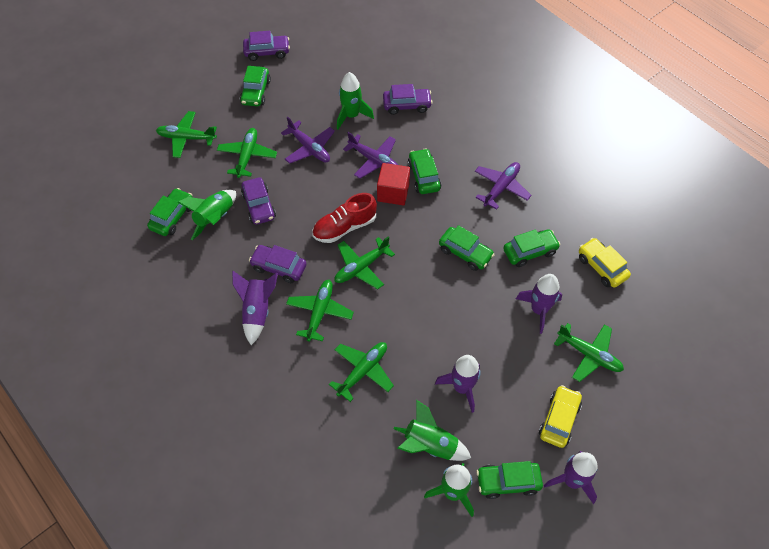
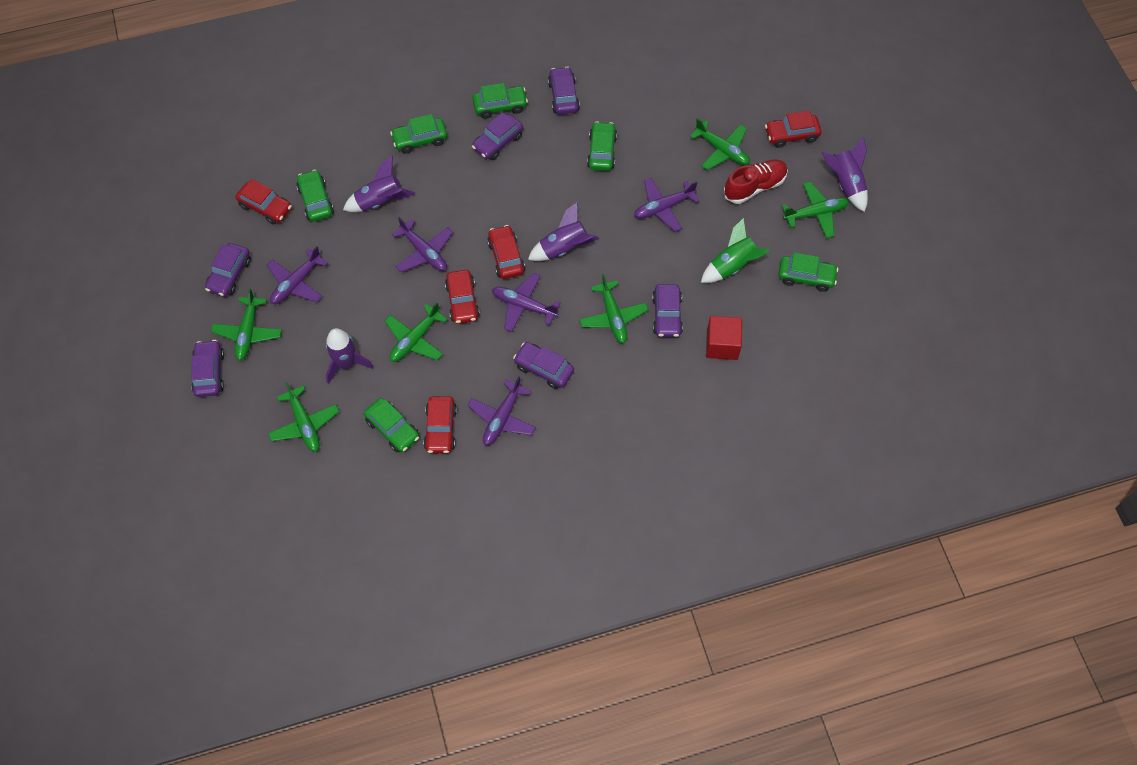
green rocket: 4 -> 1
purple car: 4 -> 6
purple plane: 3 -> 5
red car: 0 -> 5
yellow car: 2 -> 0

